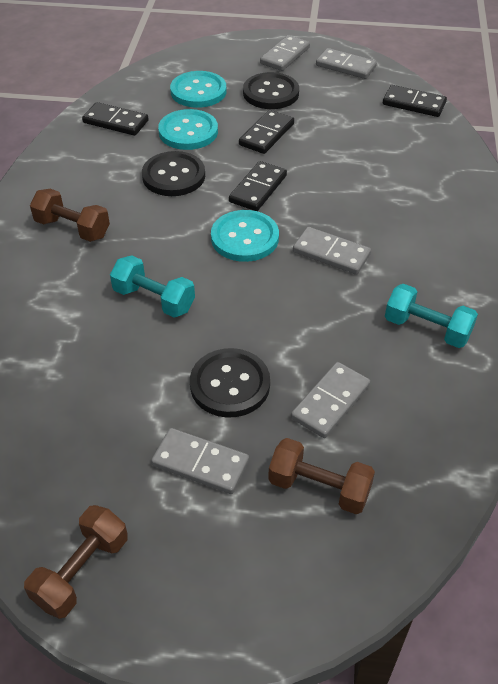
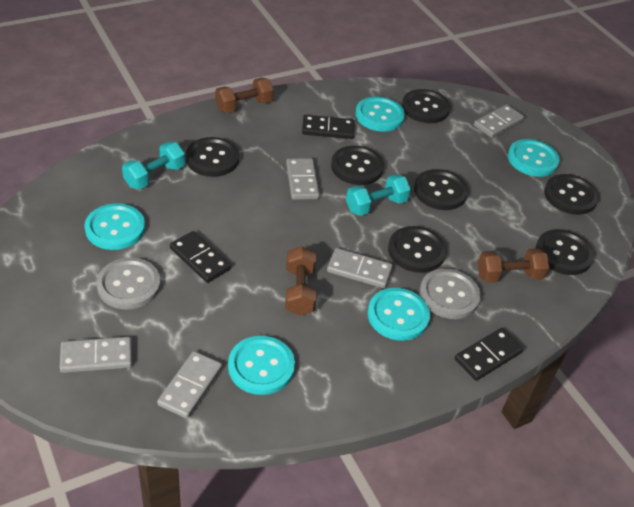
black button: 3 -> 7
black domino: 4 -> 3
grey button: 0 -> 2
turquoise button: 3 -> 5

